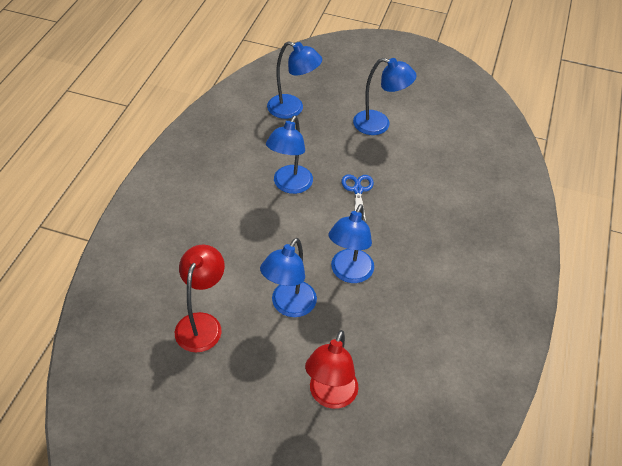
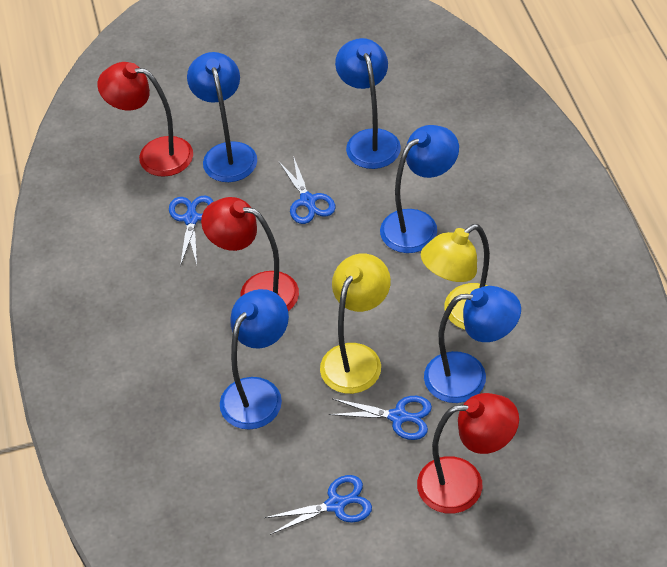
blue scissors: 1 -> 4
red lamp: 2 -> 3
yellow lamp: 0 -> 2

